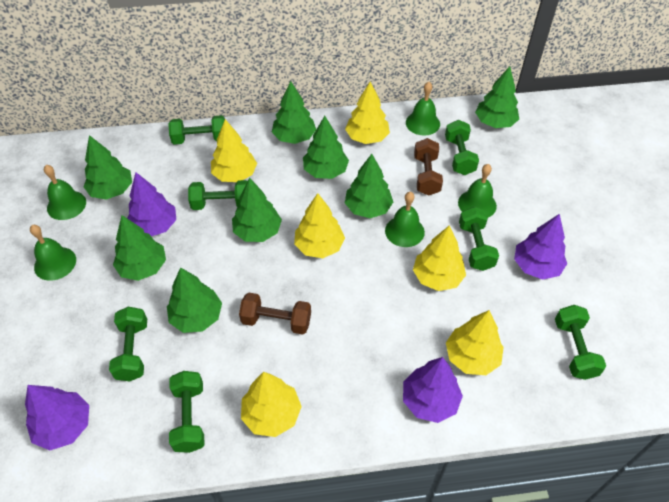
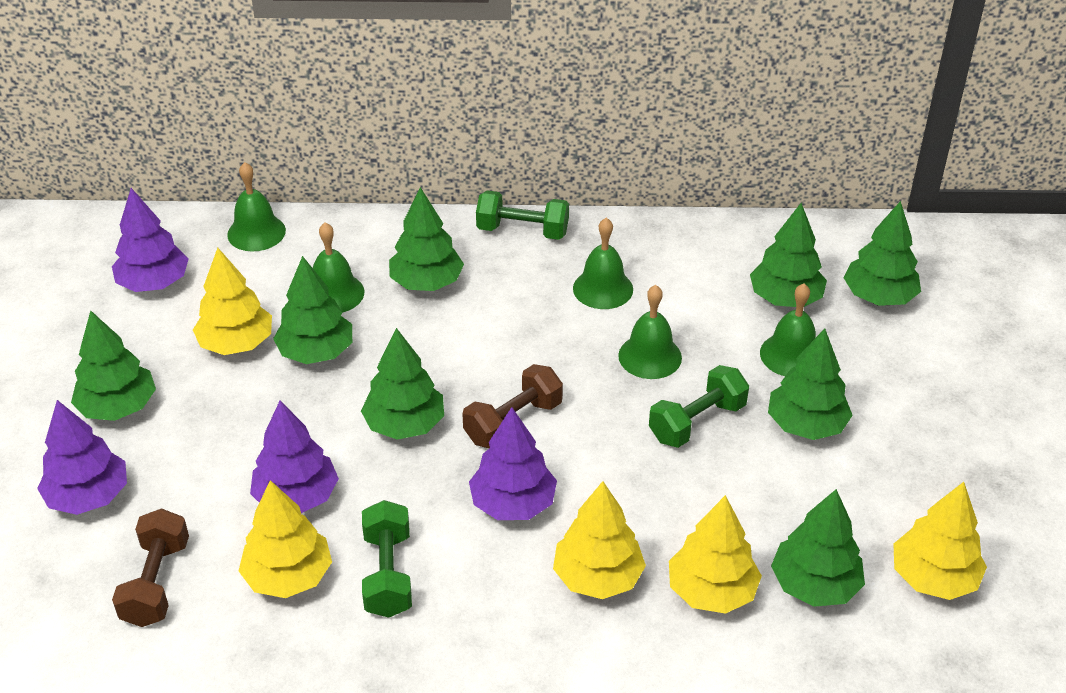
green dumbbell: 7 -> 3
yellow tree: 6 -> 5

